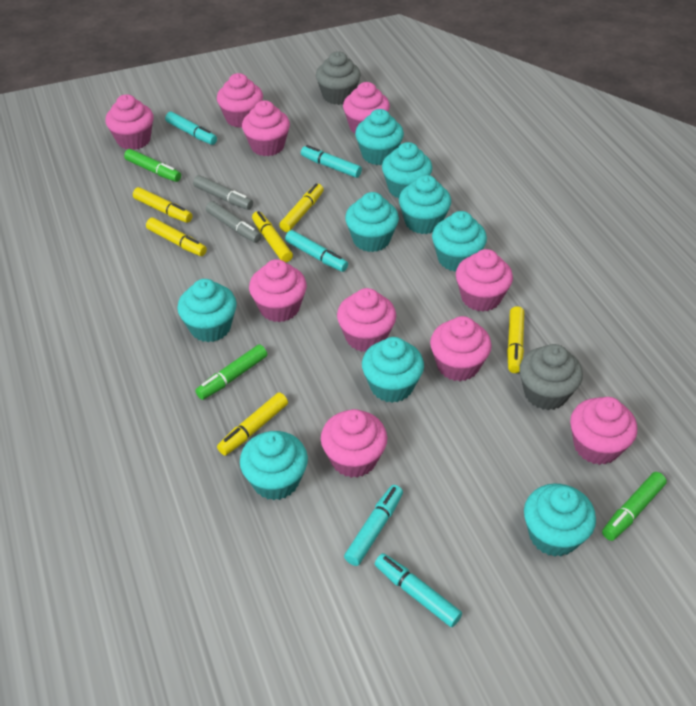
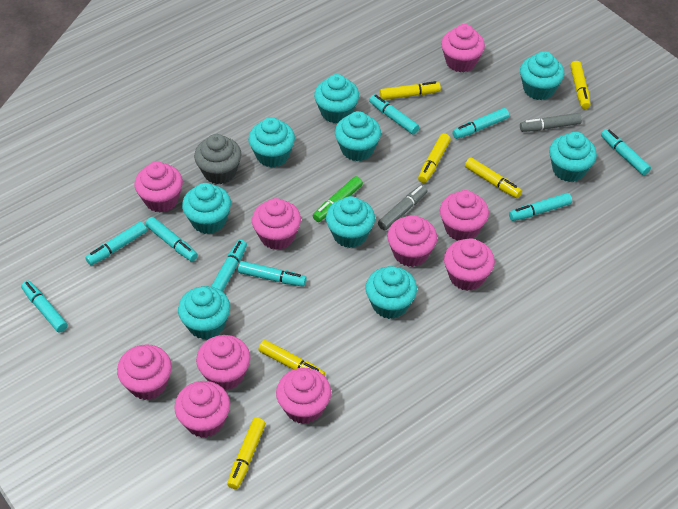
green marker: 3 -> 1
grey cupcake: 2 -> 1
turquoise marker: 5 -> 9

